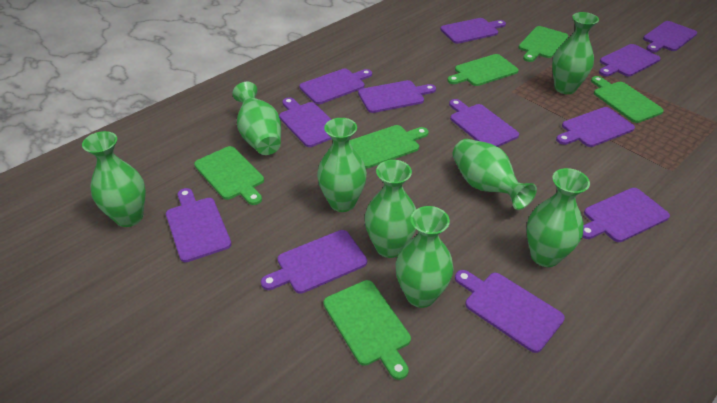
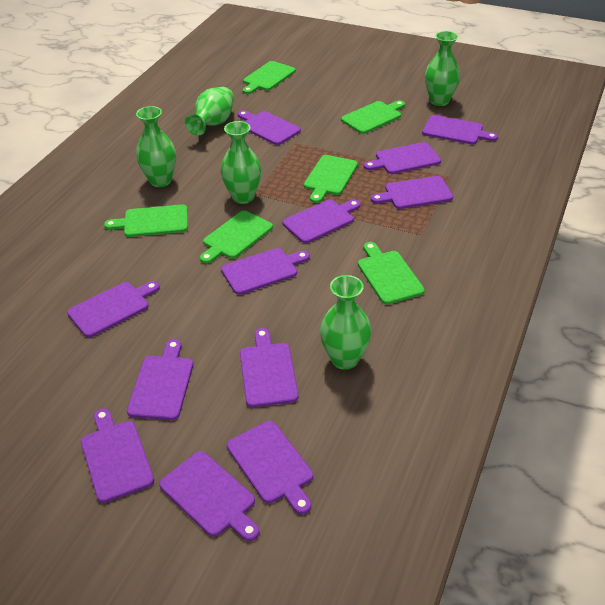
green vase: 8 -> 5

